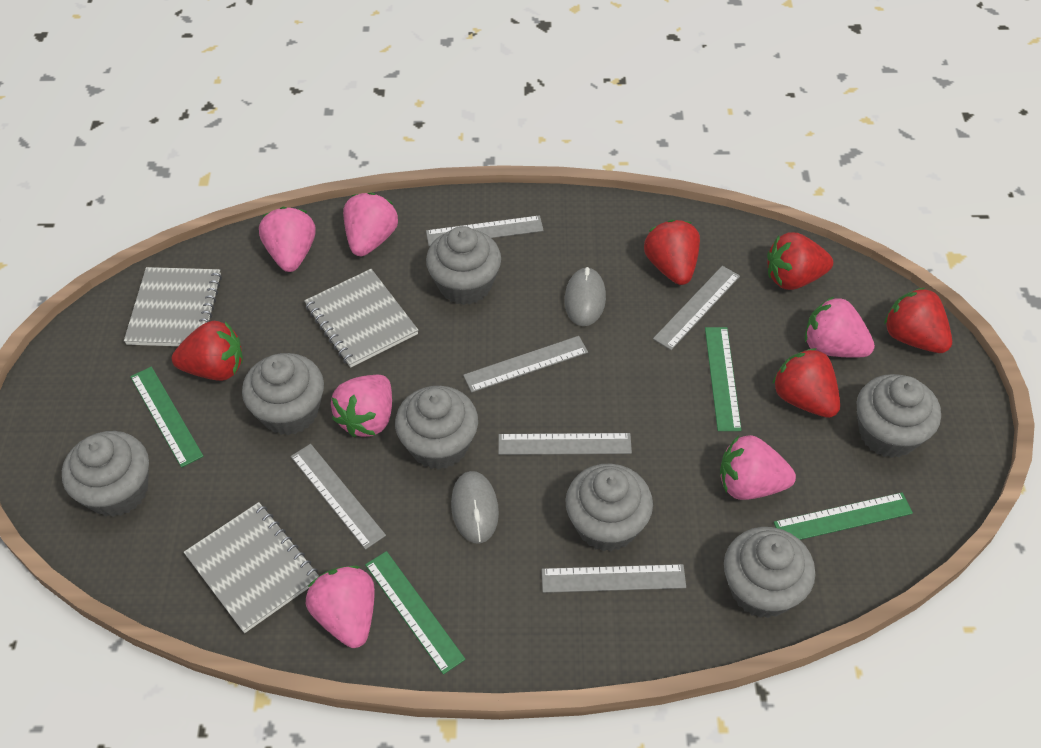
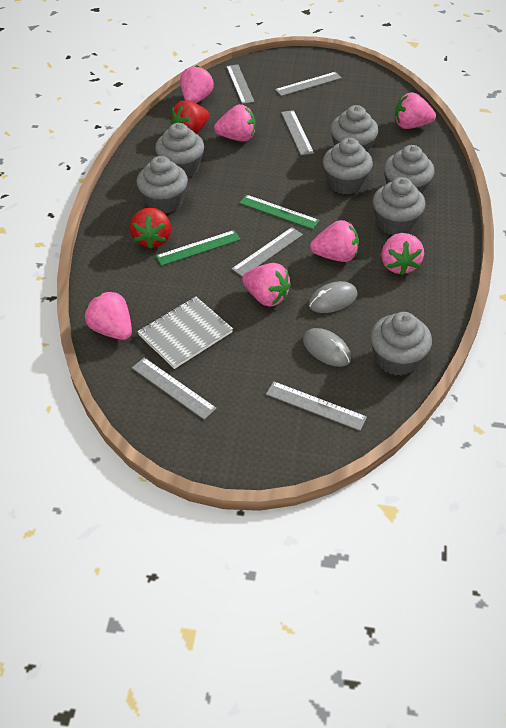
green ruler: 4 -> 2
grey notebook: 3 -> 1
pink strawberry: 6 -> 7
red strawberry: 5 -> 2

